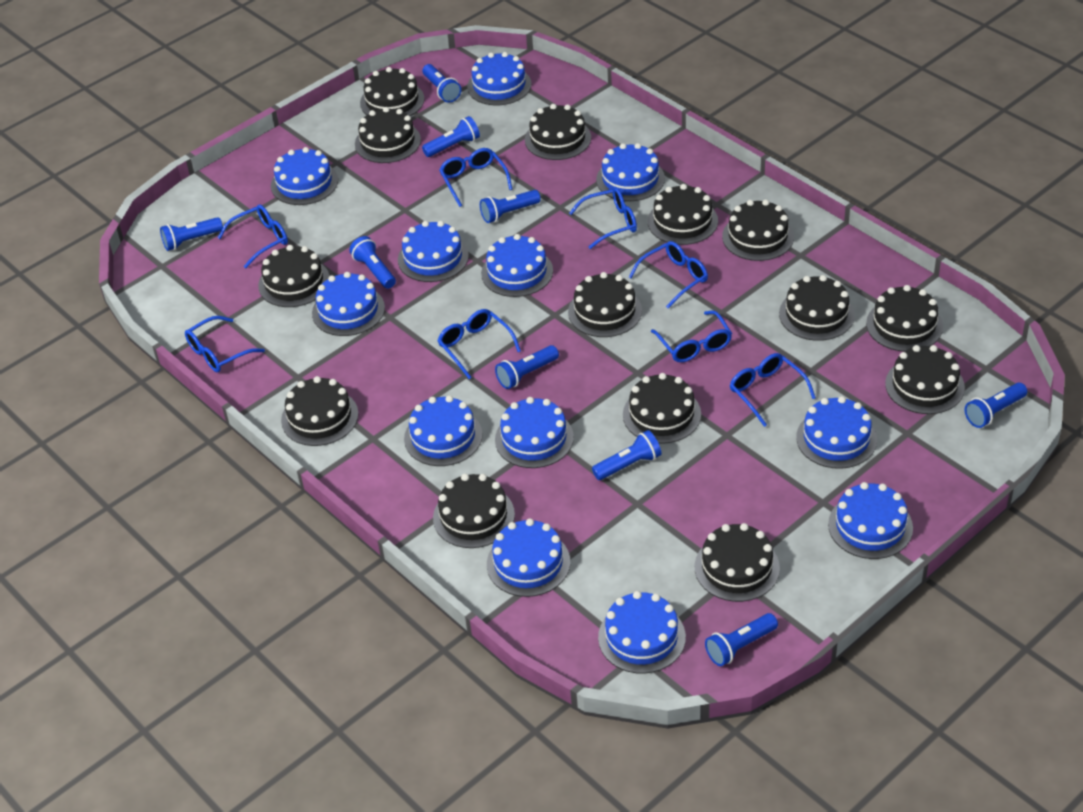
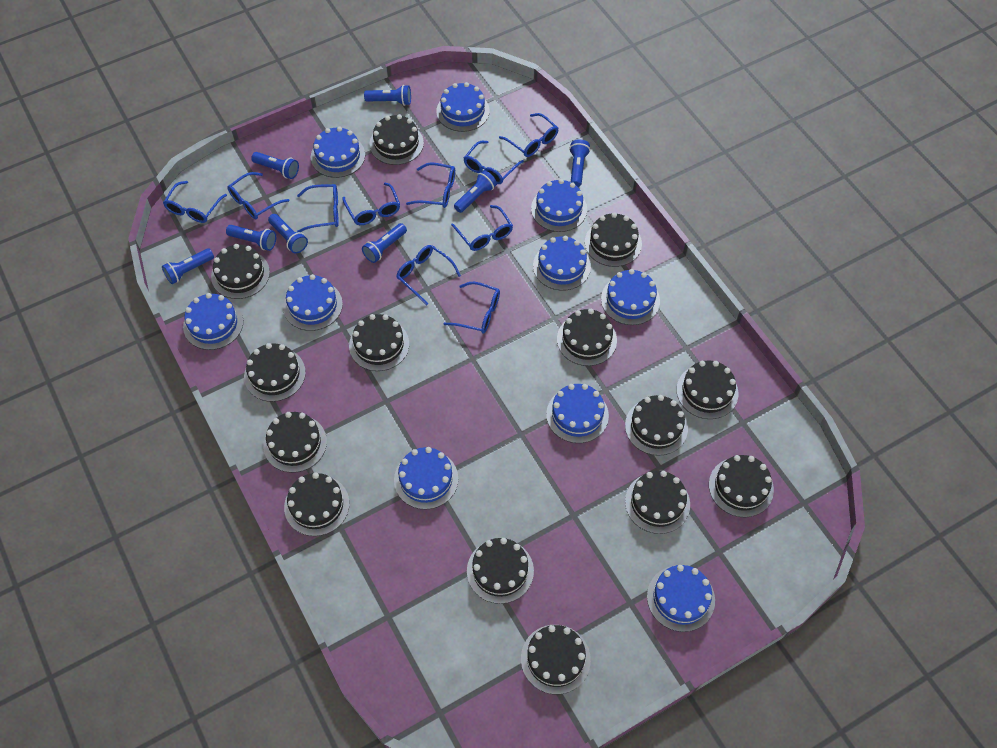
blue cake: 12 -> 10
blue flashlight: 9 -> 8
blue glasses: 8 -> 10

